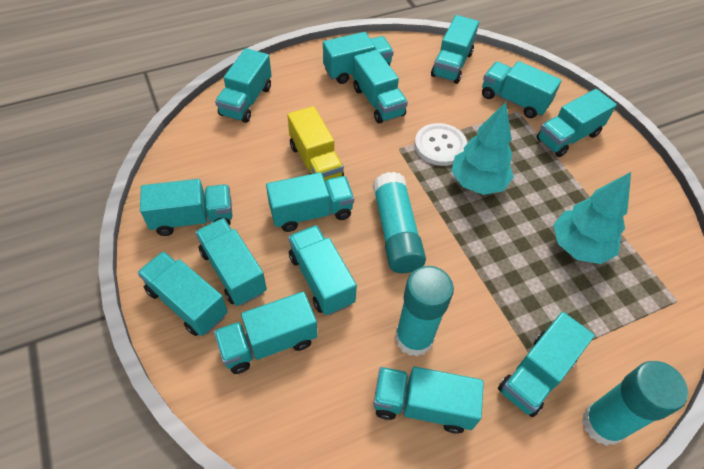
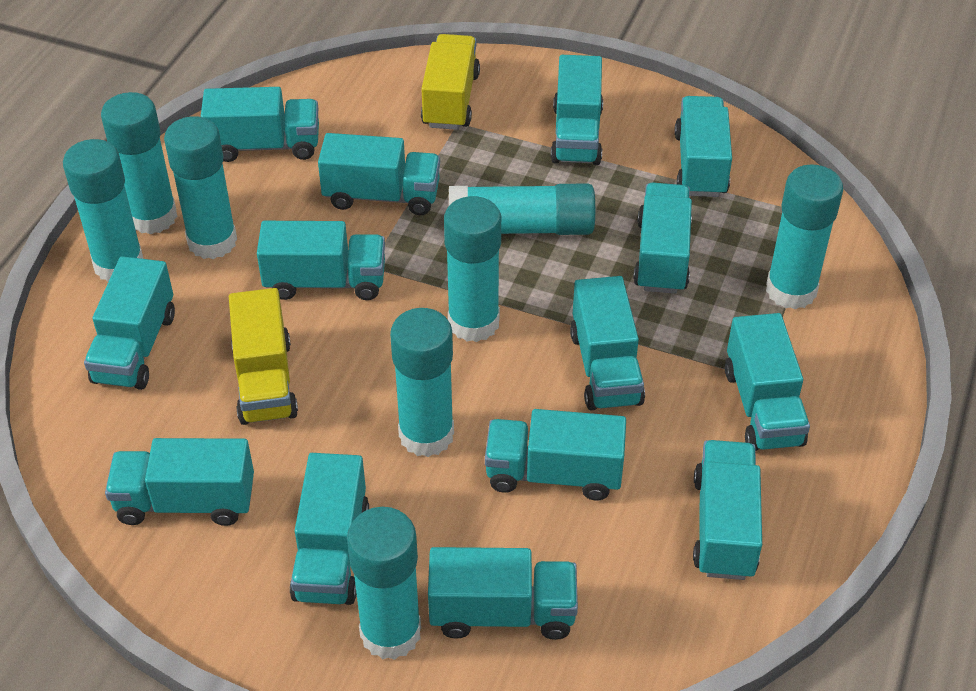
turquoise glue stick: 3 -> 8
turquoise tree: 2 -> 0
white button: 1 -> 0
yellow truck: 1 -> 2

